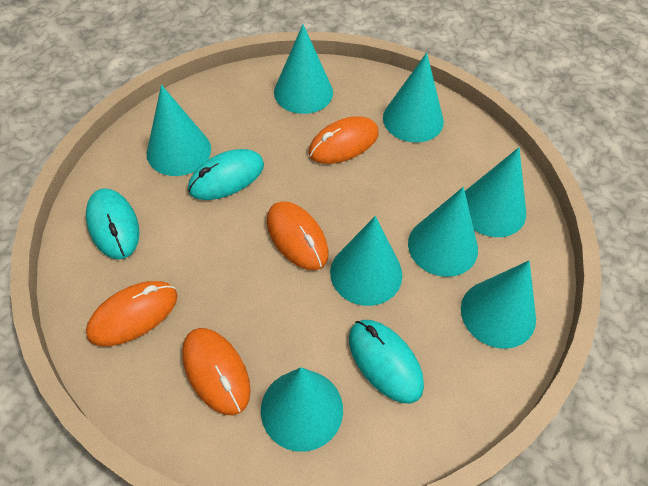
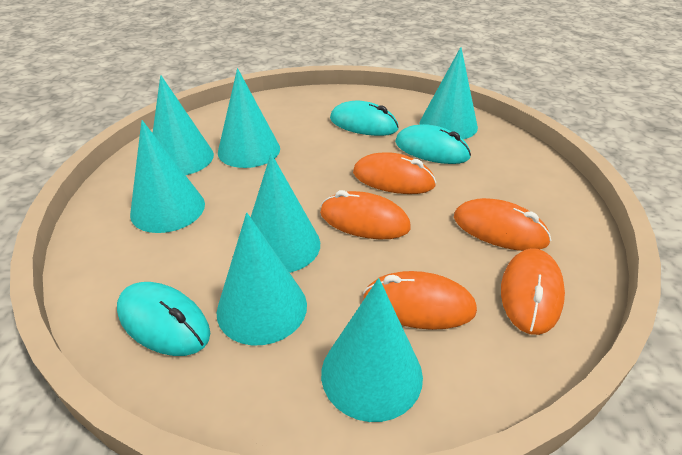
orange mouse: 4 -> 5
turquoise cone: 8 -> 7

